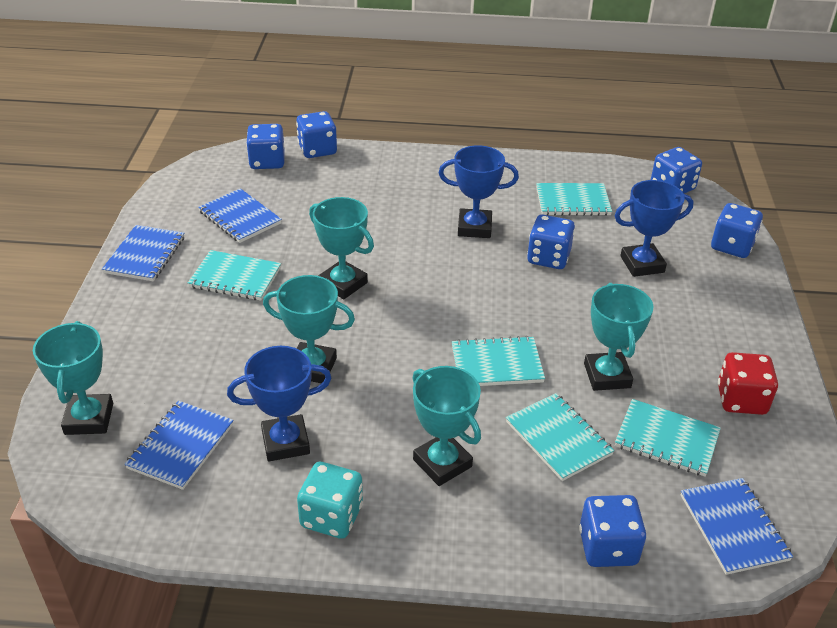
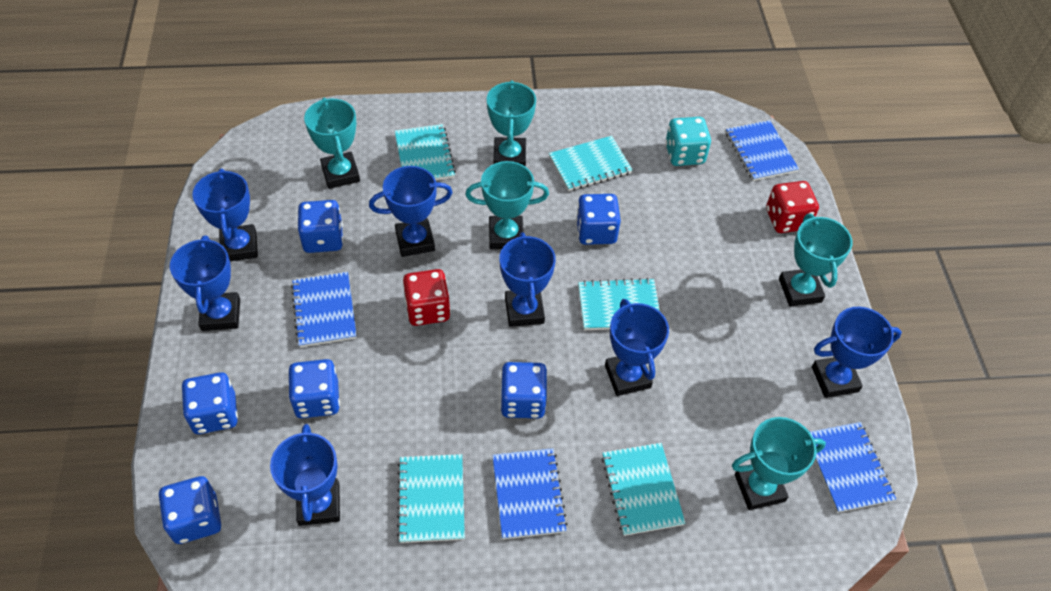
blue trophy: 3 -> 7
red dice: 1 -> 2

